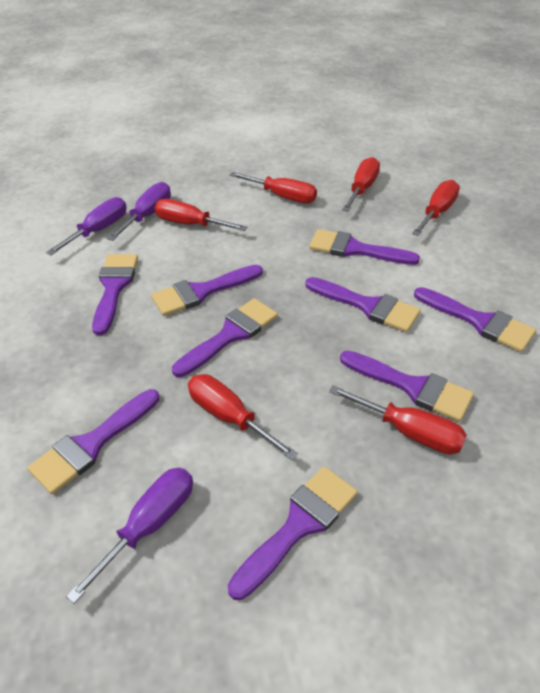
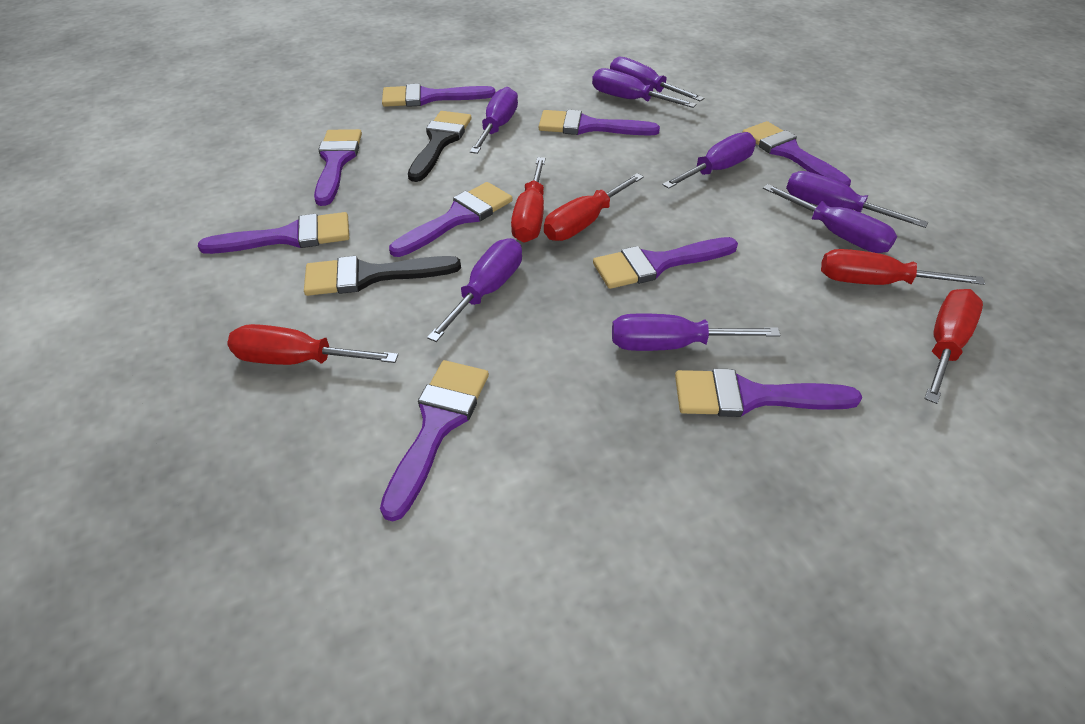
black brush: 0 -> 2
purple screwdriver: 3 -> 8
red screwdriver: 6 -> 5

